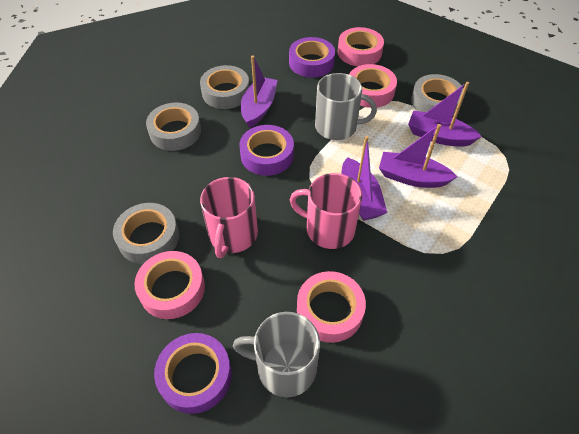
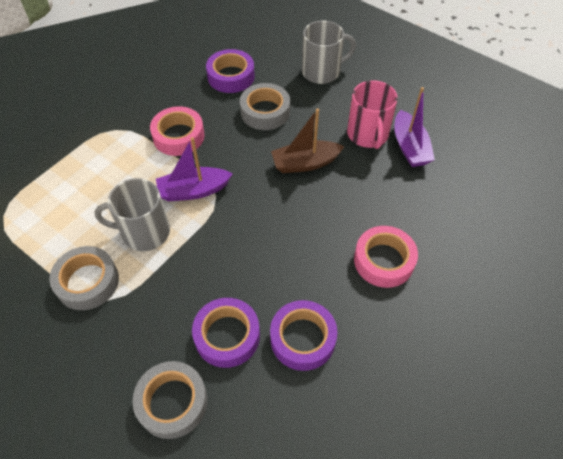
brown boat: 0 -> 1
grey tape: 4 -> 3
pink mug: 2 -> 1
pink tape: 4 -> 2
purple boat: 4 -> 2

